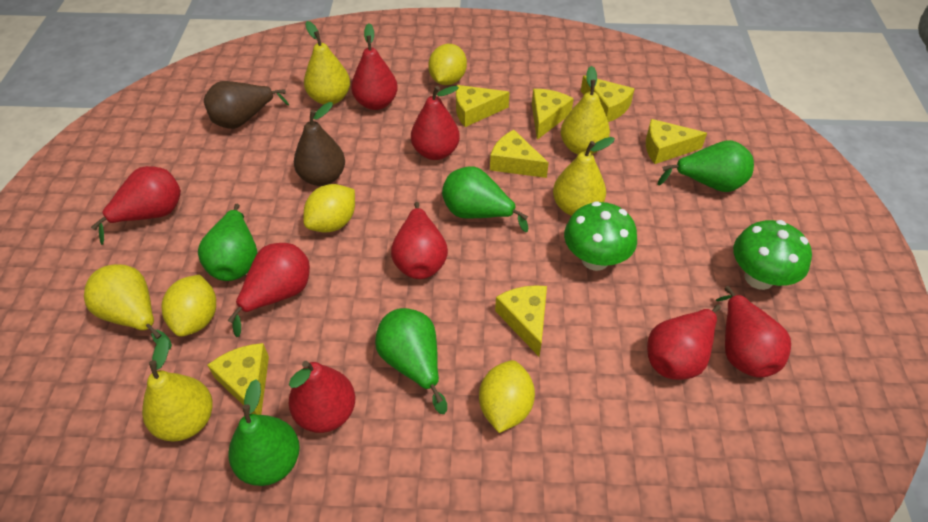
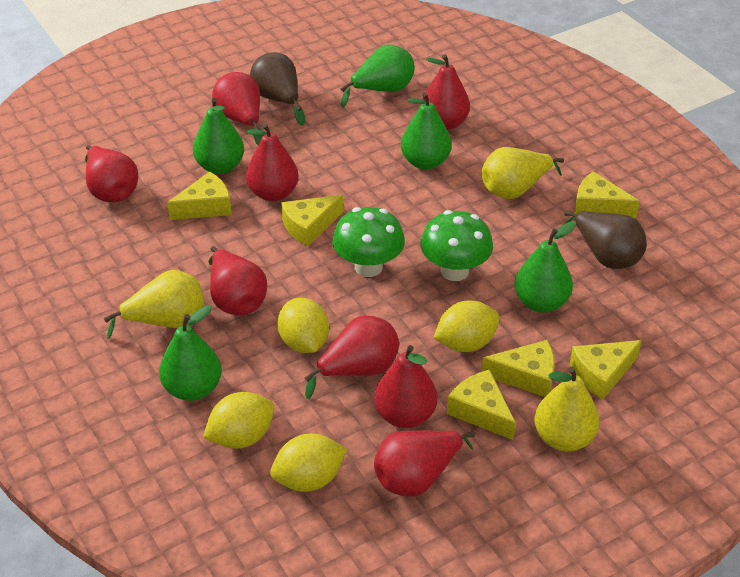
yellow cheese: 7 -> 6
yellow pear: 5 -> 3

